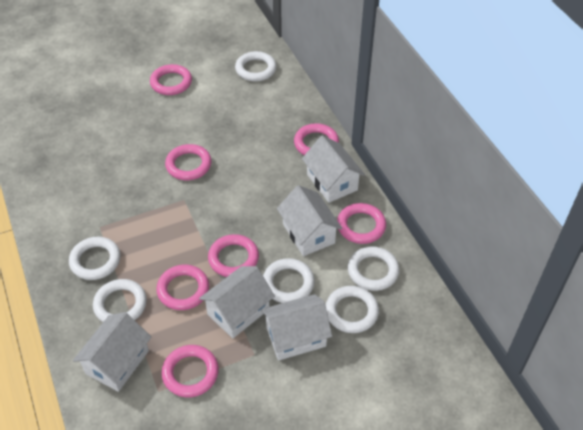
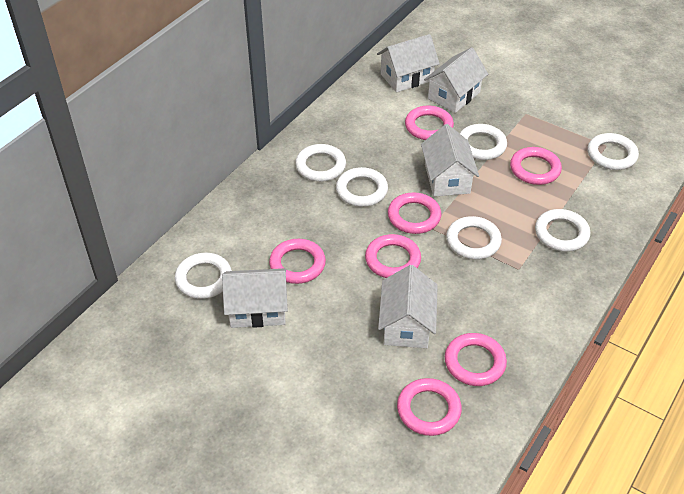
white ring: 6 -> 7

